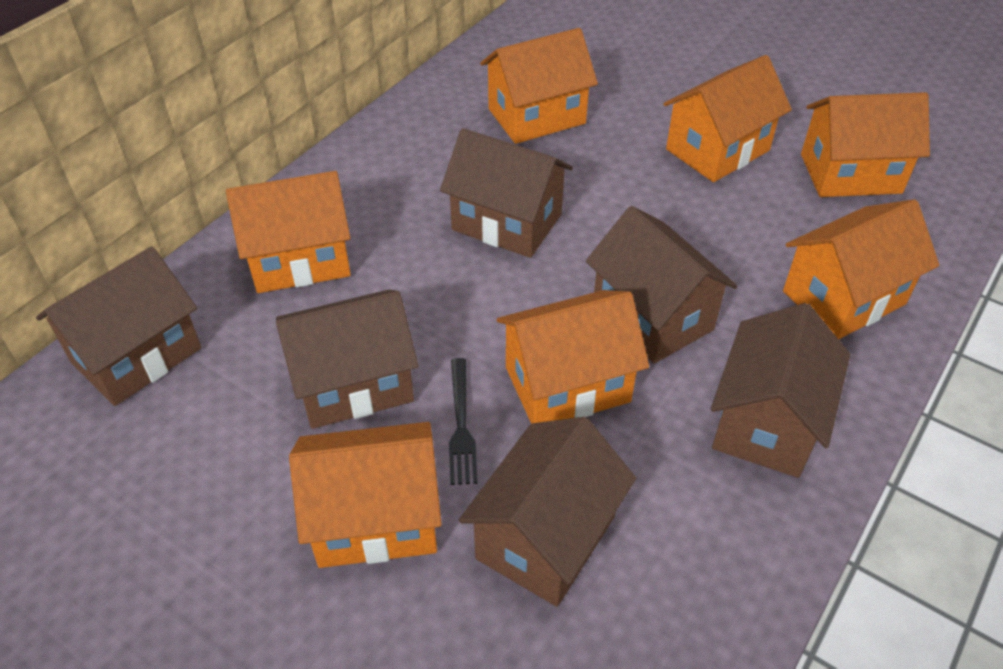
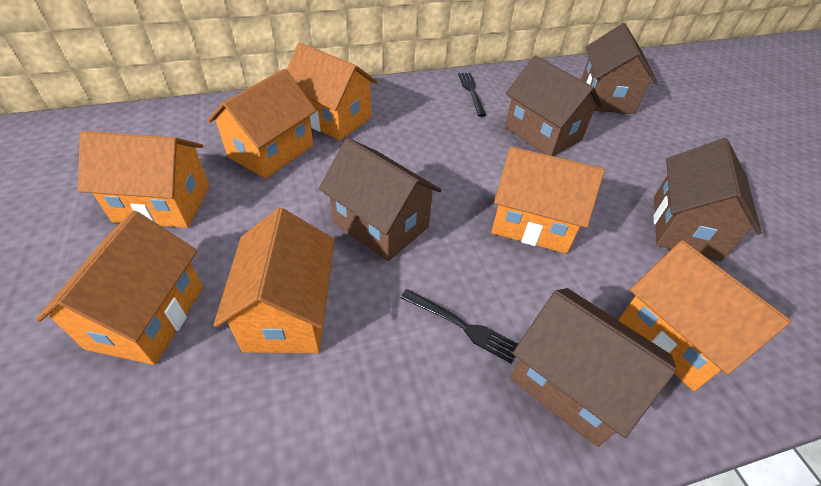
black fork: 1 -> 2
brown house: 6 -> 5

